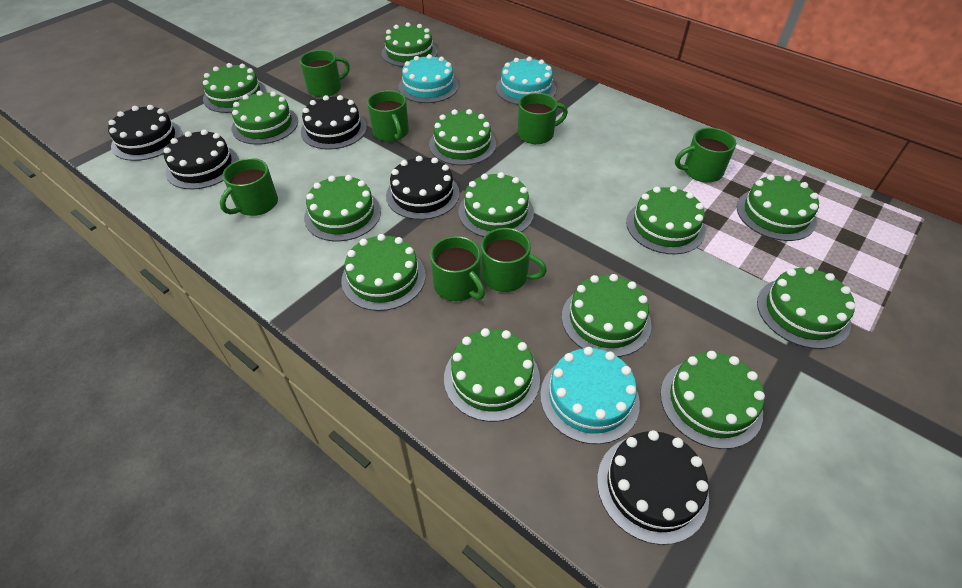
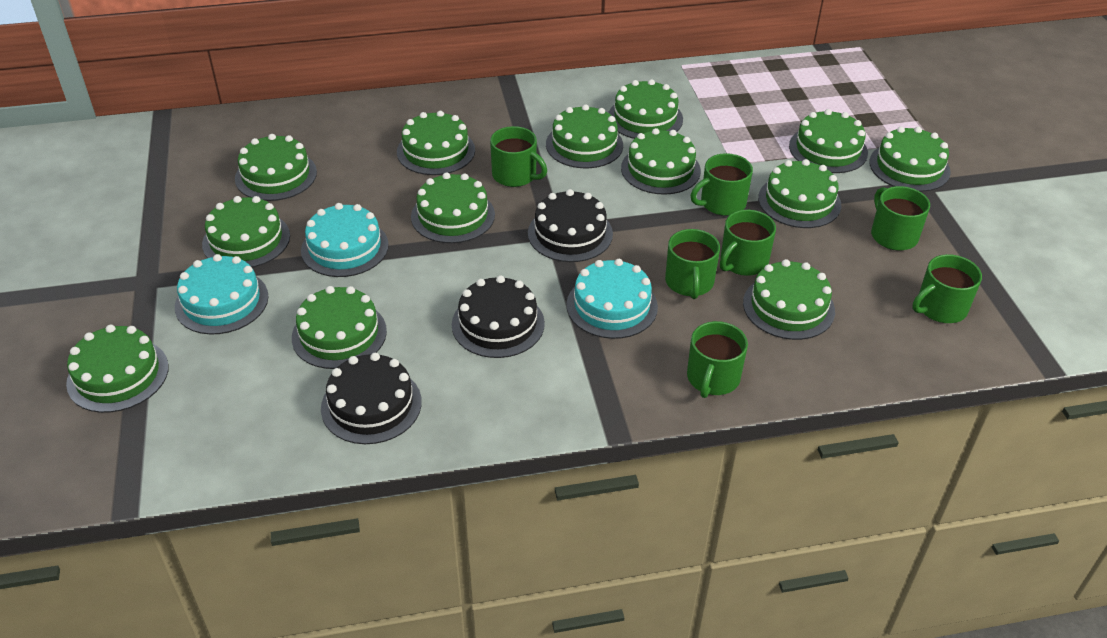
black cake: 5 -> 3

